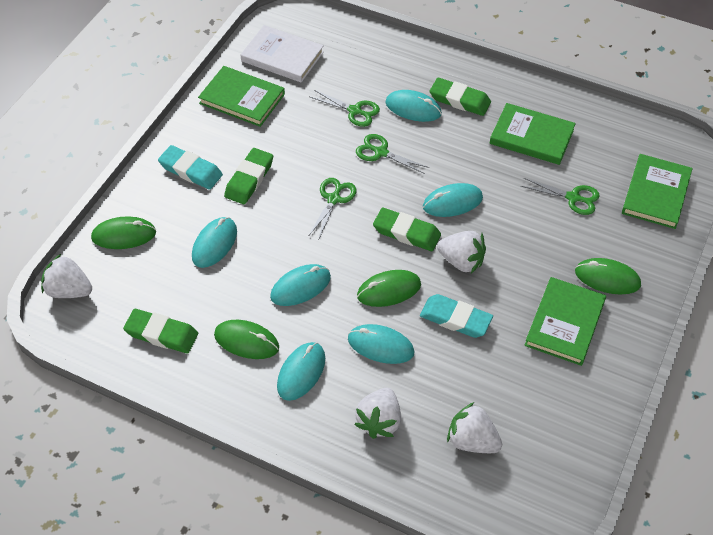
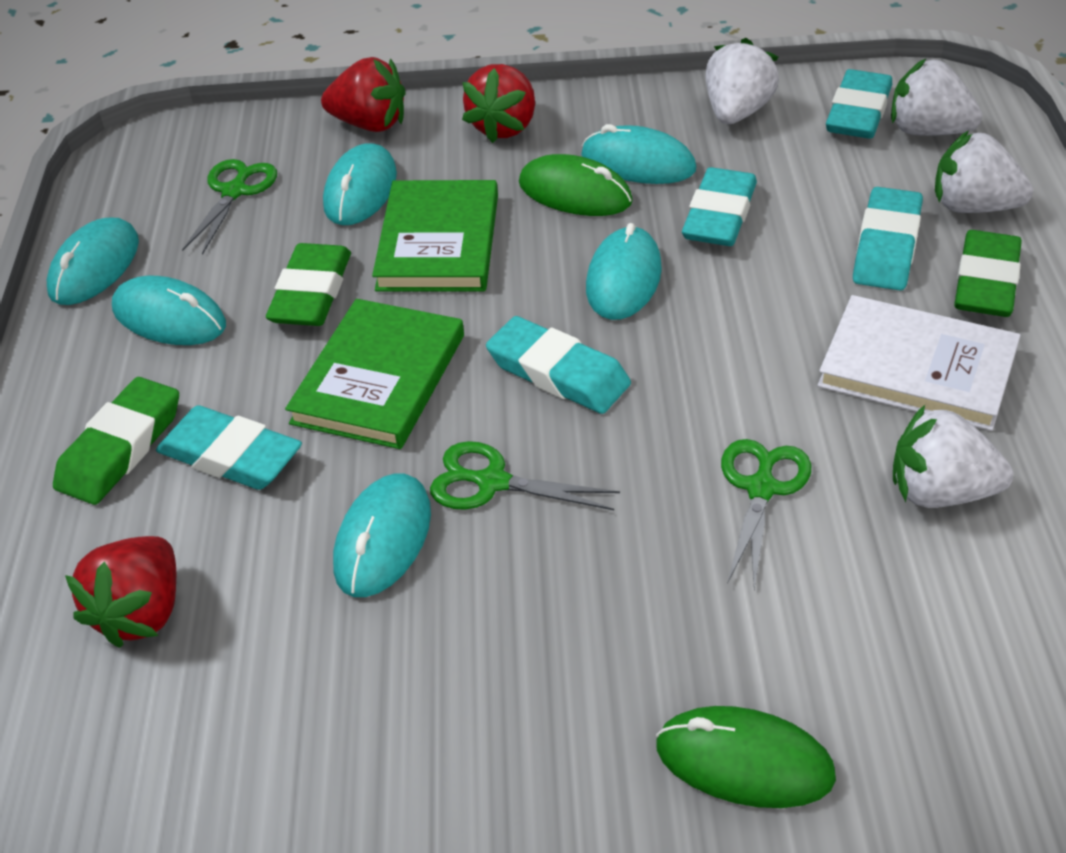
green book: 4 -> 2
green eraser: 4 -> 3
green mouse: 4 -> 2
green scissors: 4 -> 3
red strawberry: 0 -> 3
turquoise eraser: 2 -> 5

